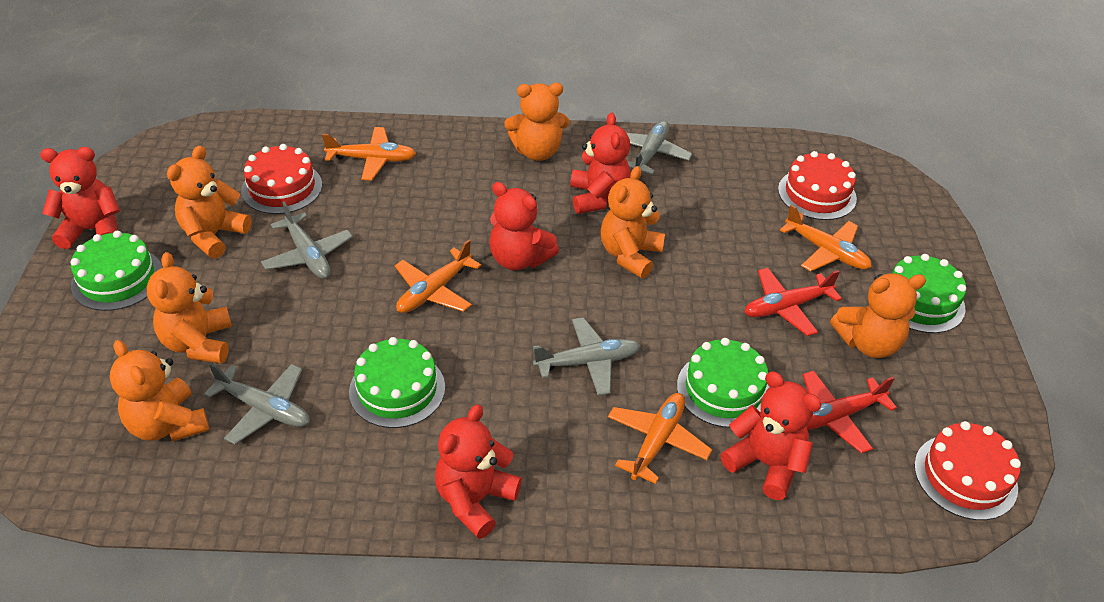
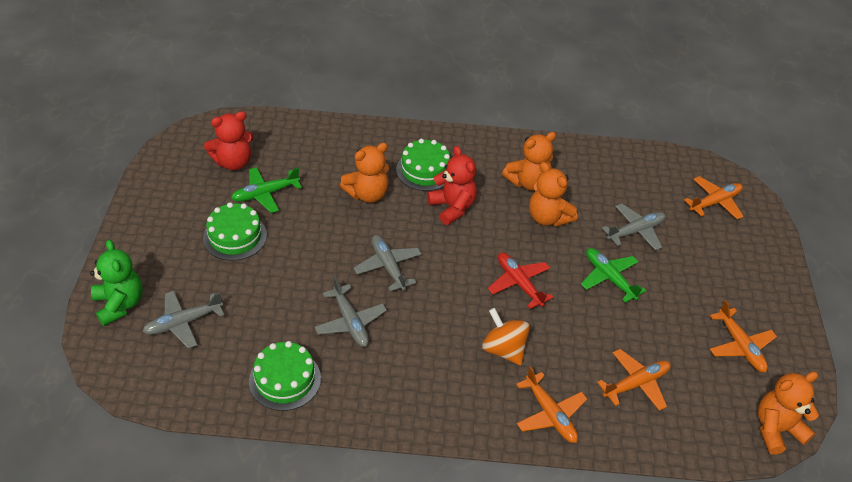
green cake: 4 -> 3
green plane: 0 -> 2
green teddy bear: 0 -> 1
orange spinning top: 0 -> 1
orange teddy bear: 6 -> 4
red cake: 3 -> 0
red plane: 2 -> 1
red teddy bear: 5 -> 2

